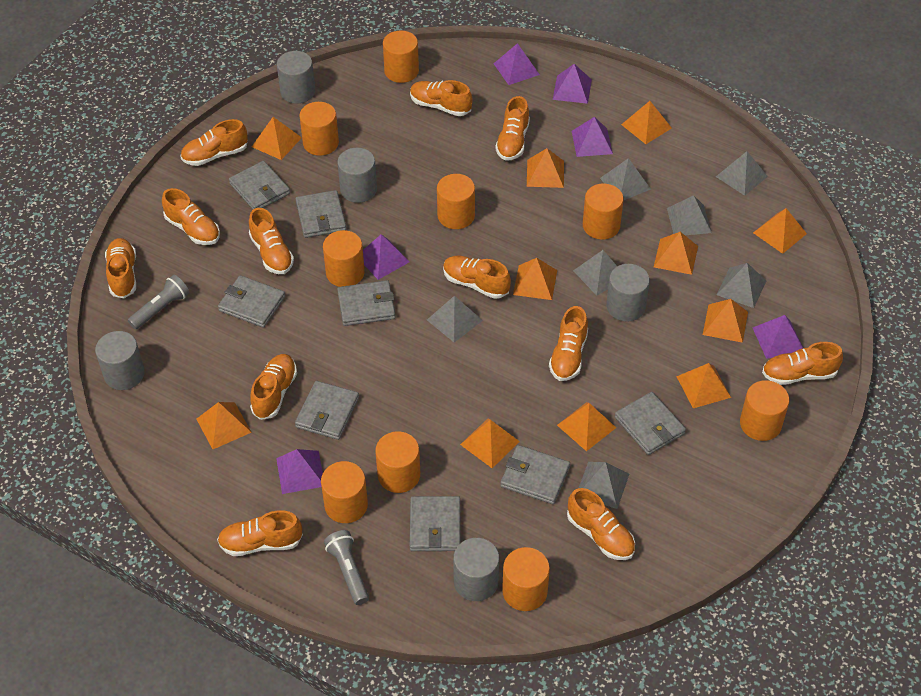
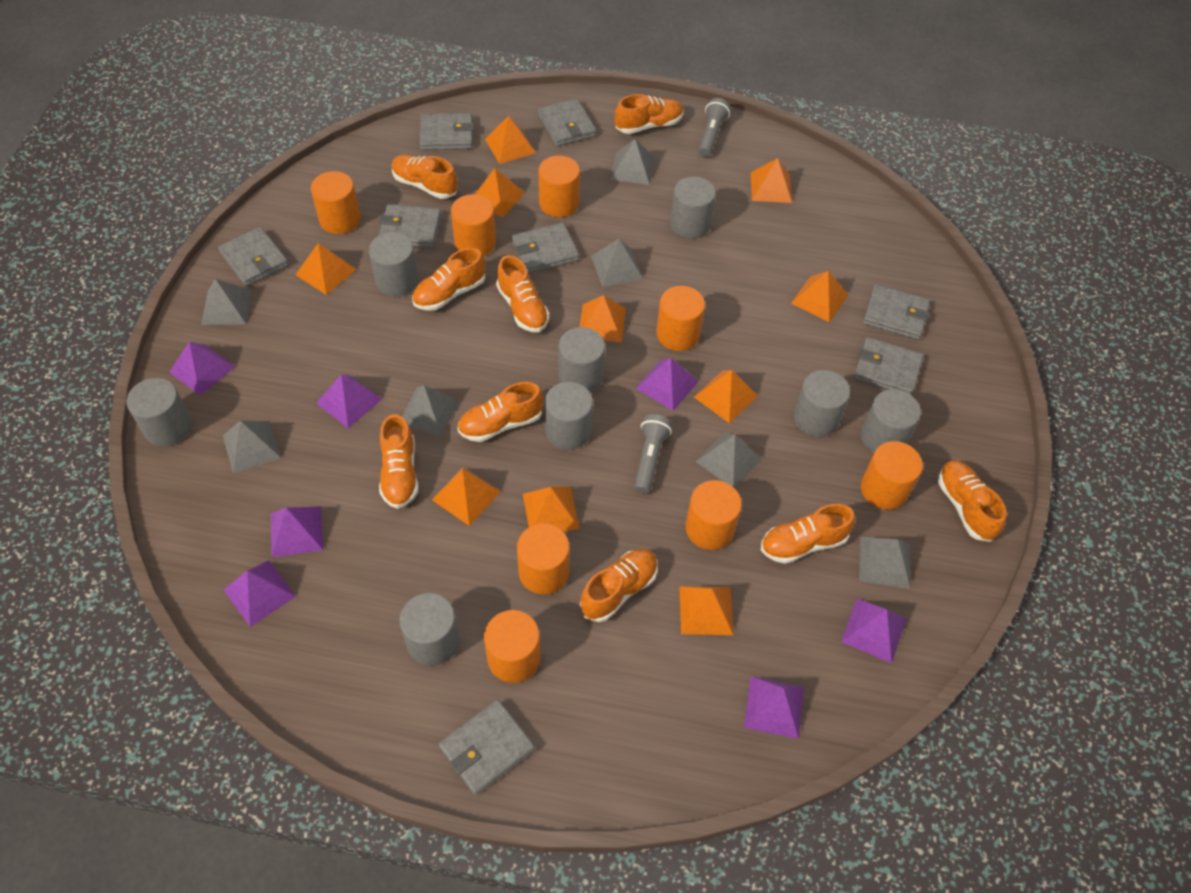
grey cylinder: 5 -> 8
orange cylinder: 9 -> 8
orange pyramid: 11 -> 10
orange shoe: 12 -> 9
purple pyramid: 6 -> 7

